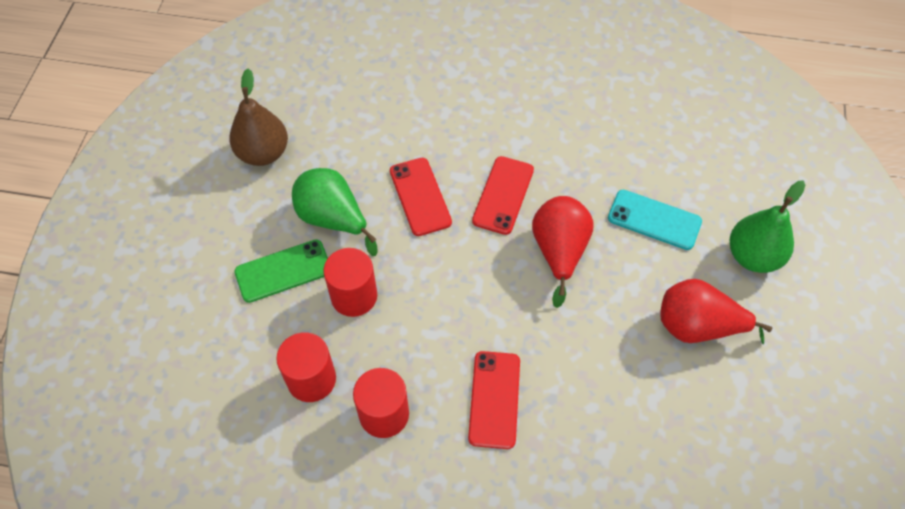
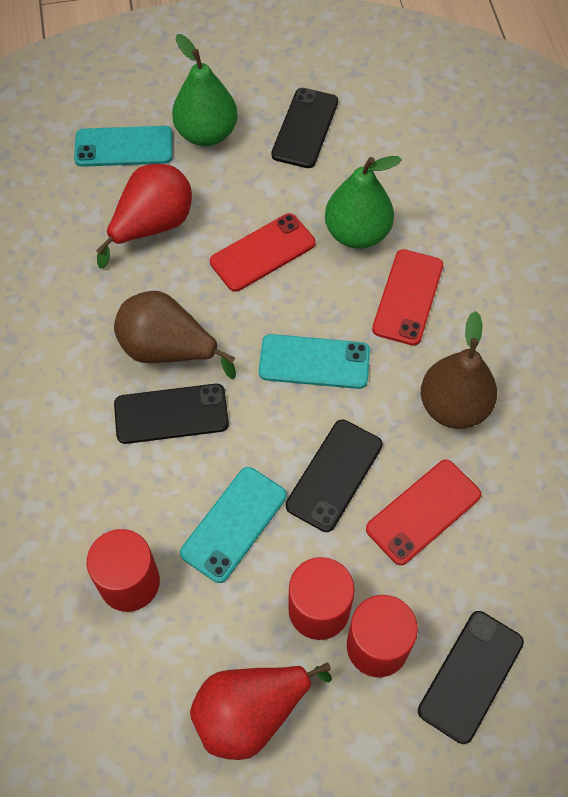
black phone: 0 -> 4
brown pear: 1 -> 2
green phone: 1 -> 0
turquoise phone: 1 -> 3

